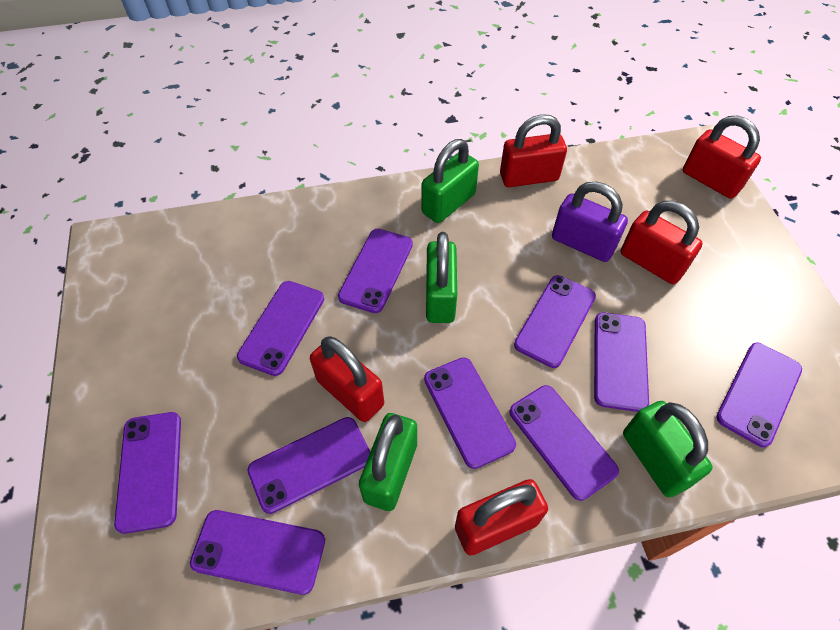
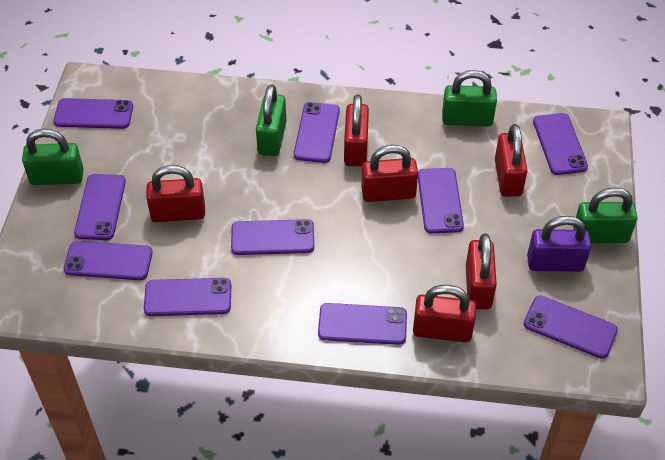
red padlock: 5 -> 6

